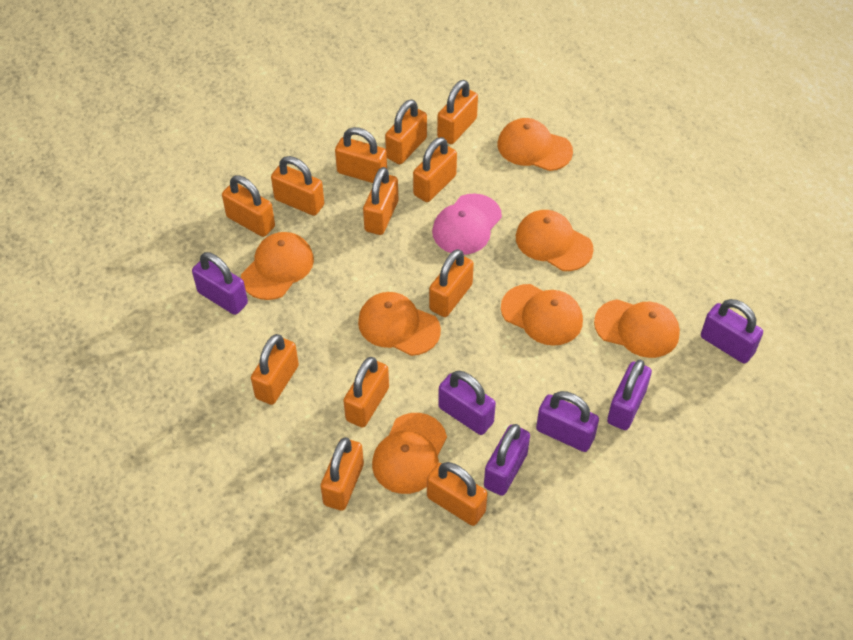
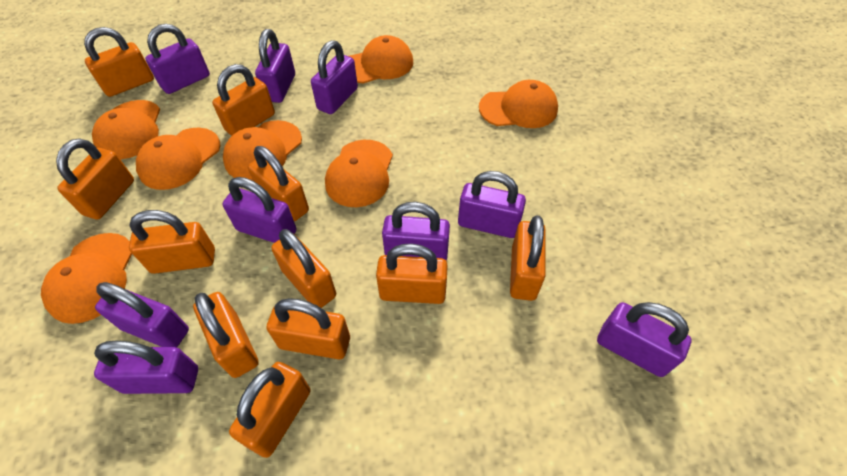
orange padlock: 12 -> 11
pink cap: 1 -> 0
purple padlock: 6 -> 9

